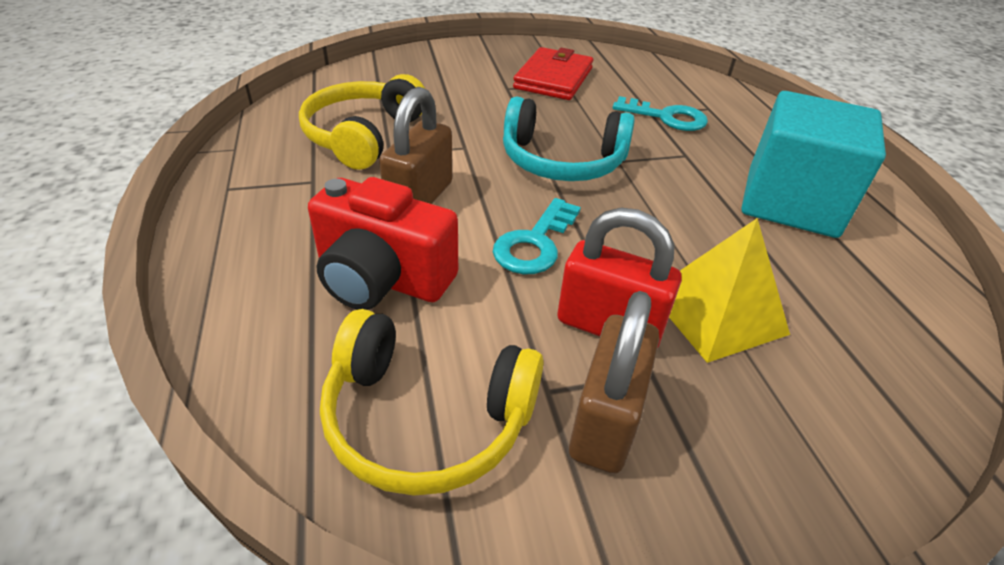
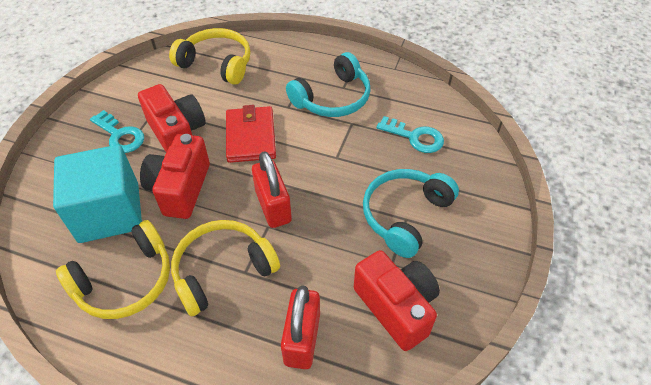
brown padlock: 2 -> 0
red camera: 1 -> 3
red padlock: 1 -> 2
turquoise headphones: 1 -> 2
yellow headphones: 2 -> 3
yellow pyramid: 1 -> 0

